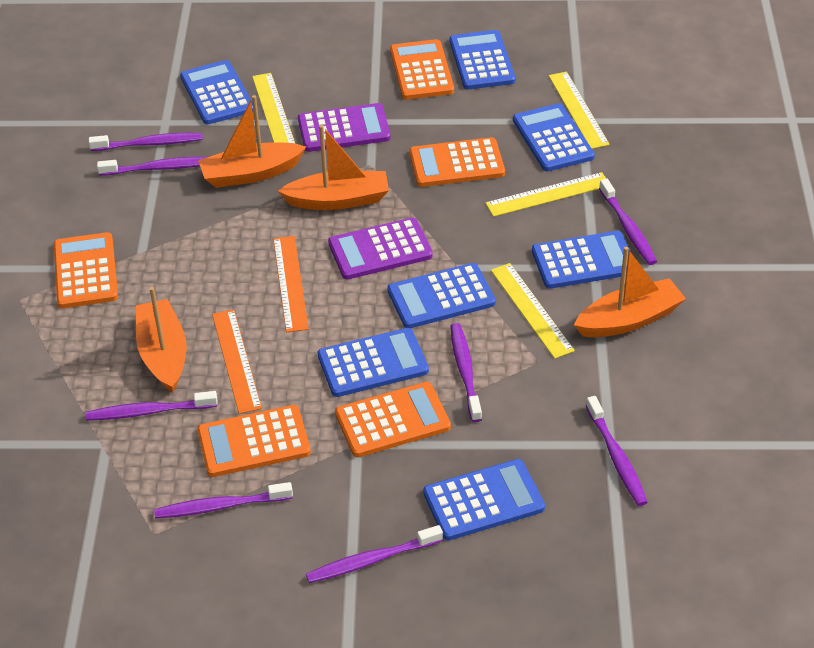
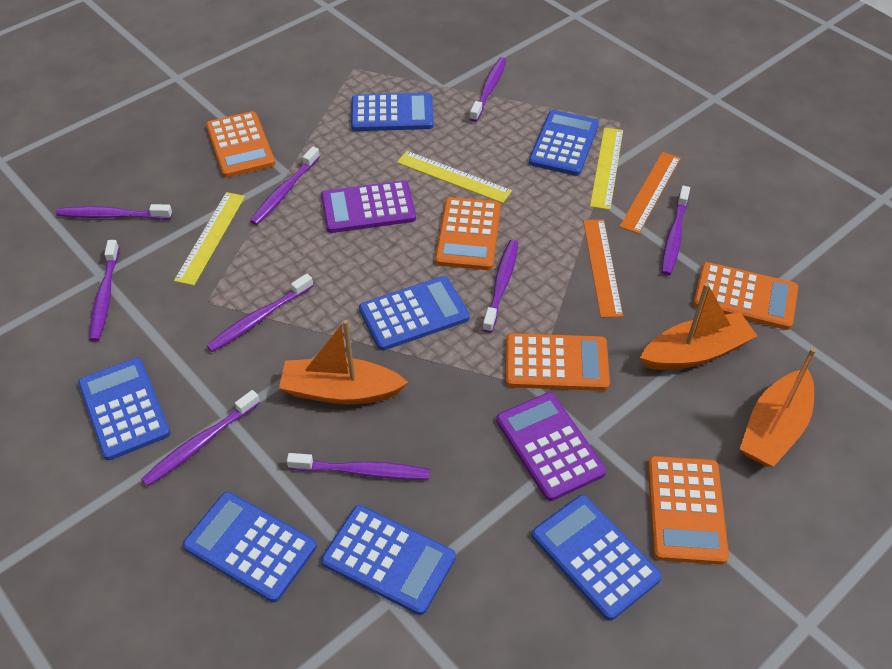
orange boat: 4 -> 3
purple toothbrush: 8 -> 9
yellow ruler: 4 -> 3

